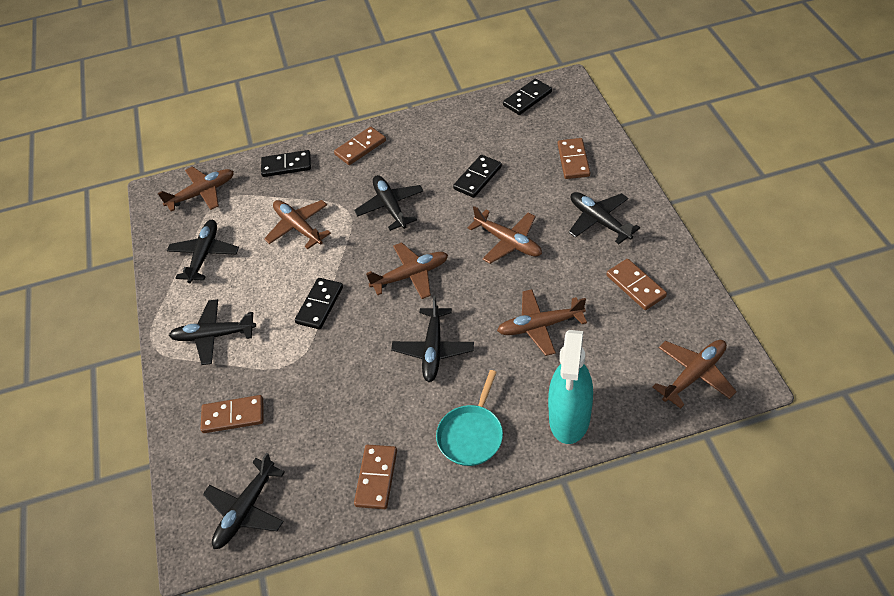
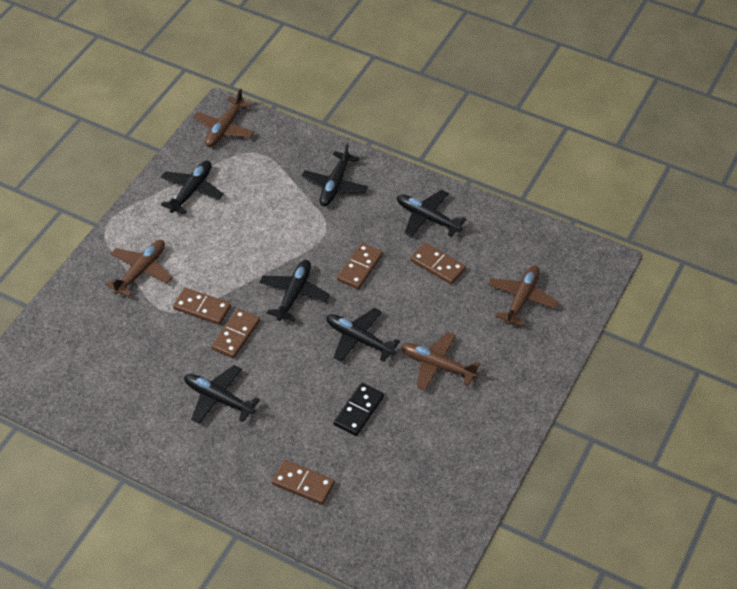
black domino: 4 -> 1
brown plane: 6 -> 4
turquoise pan: 1 -> 0
turquoise spray bottle: 1 -> 0

